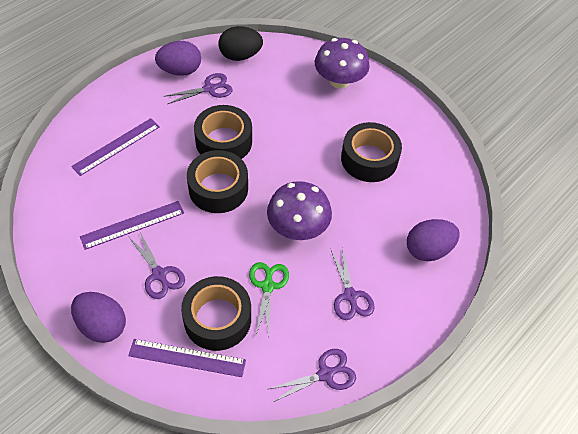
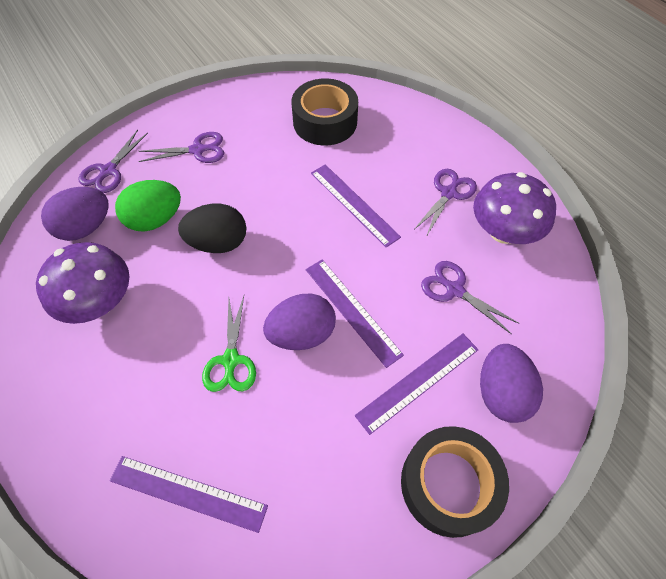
black tape: 4 -> 2
green egg: 0 -> 1
purple ruler: 3 -> 4

